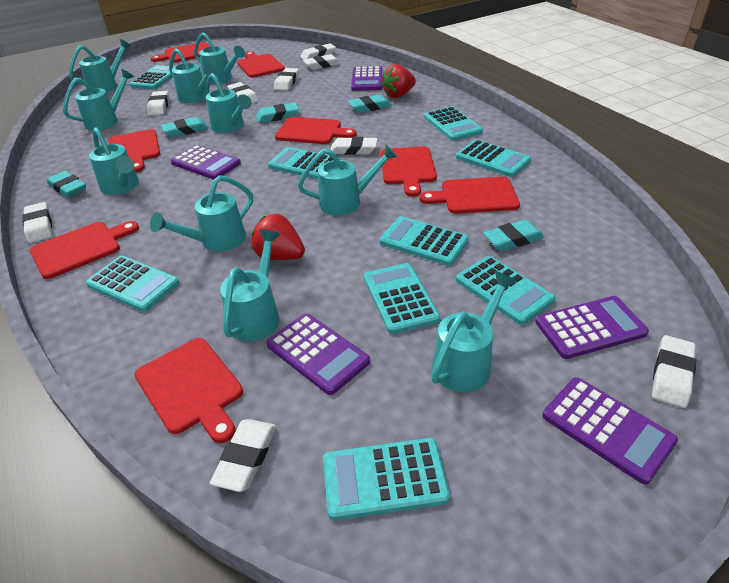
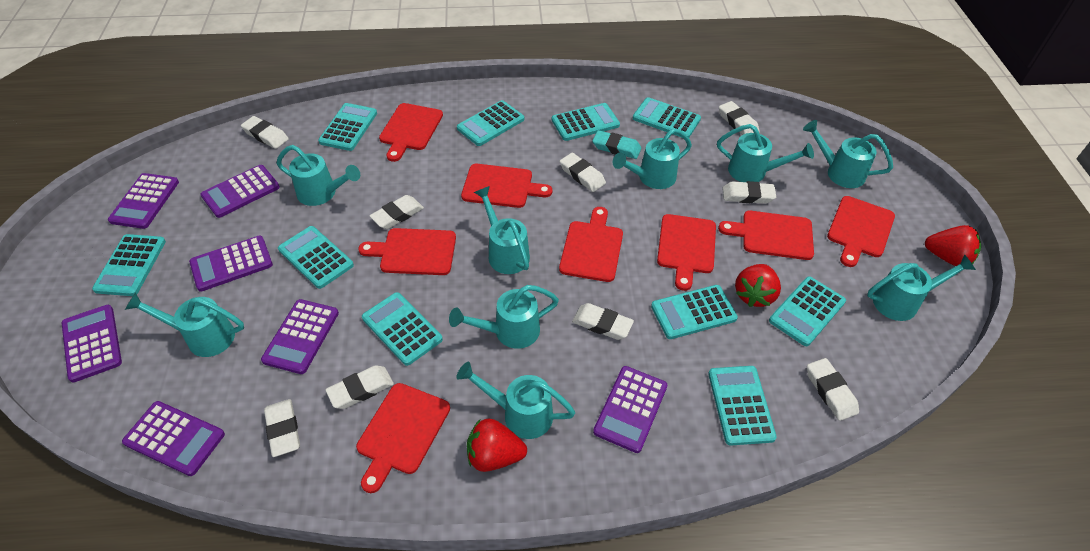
purple calculator: 5 -> 7
red strawberry: 2 -> 3
turquoise calculator: 9 -> 10
turquoise eraser: 5 -> 1
turquoise watering can: 10 -> 9

